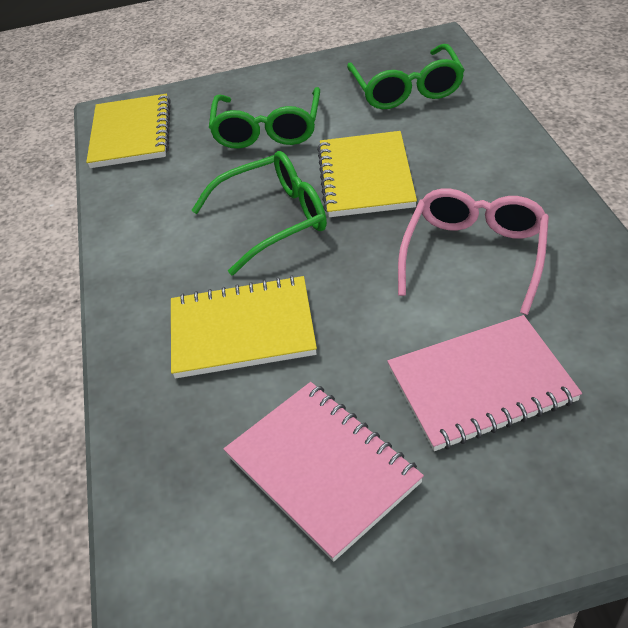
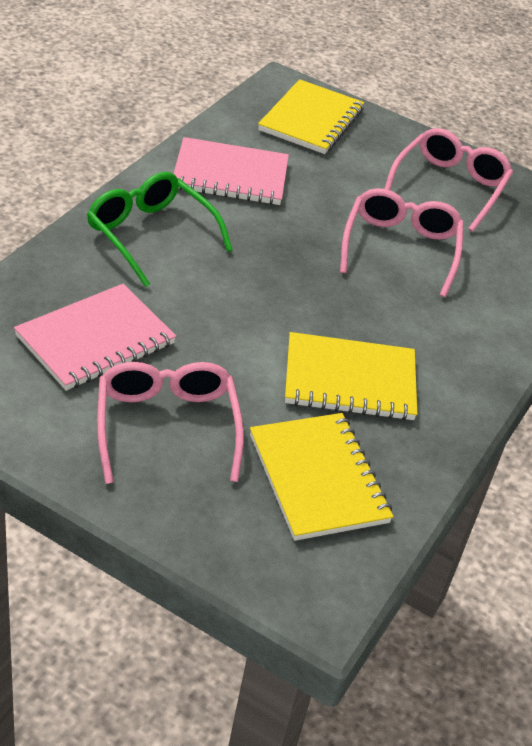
green glasses: 3 -> 1
pink glasses: 1 -> 3

